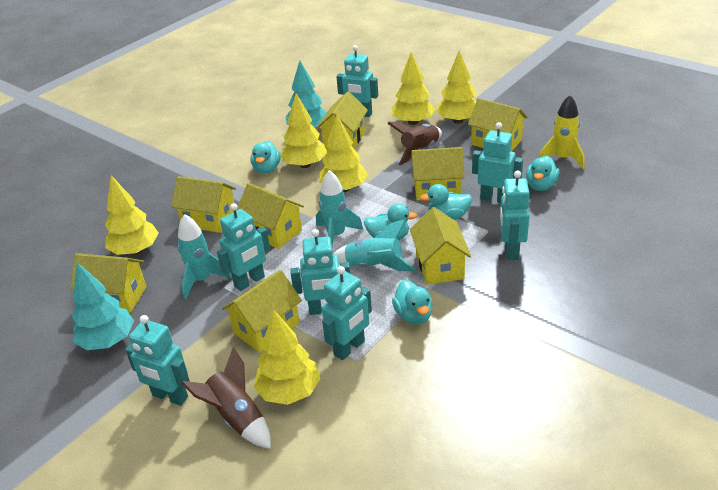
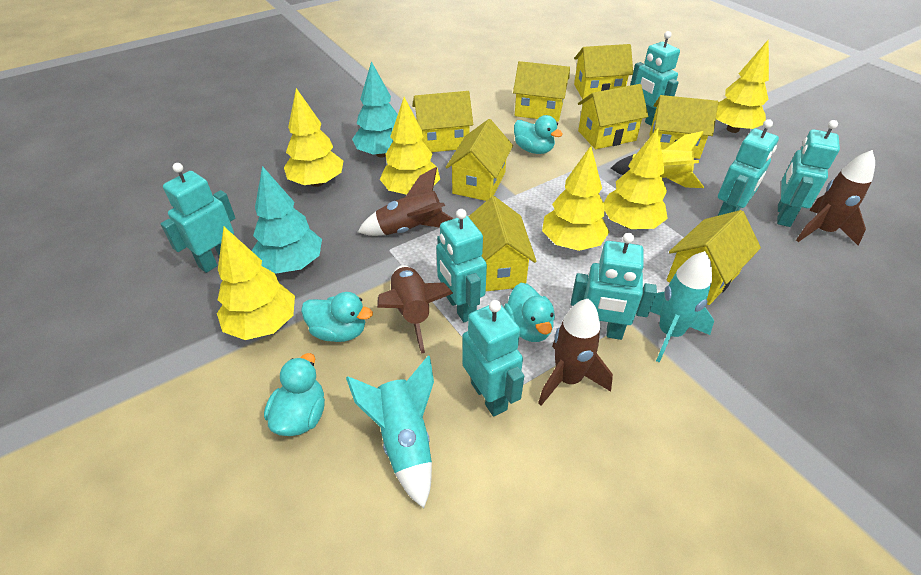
brown rocket: 2 -> 4
turquoise duck: 5 -> 4
turquoise rocket: 3 -> 2

